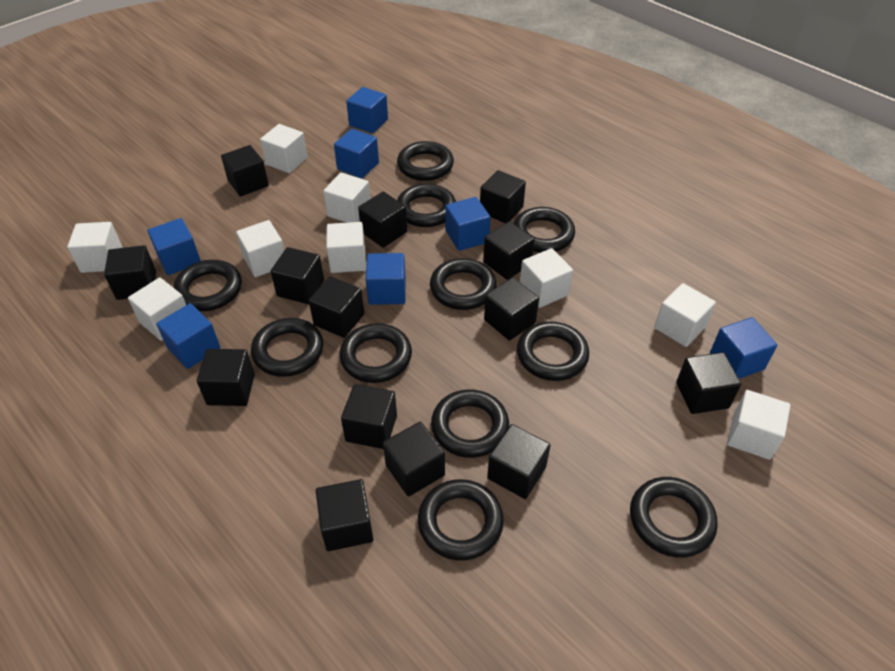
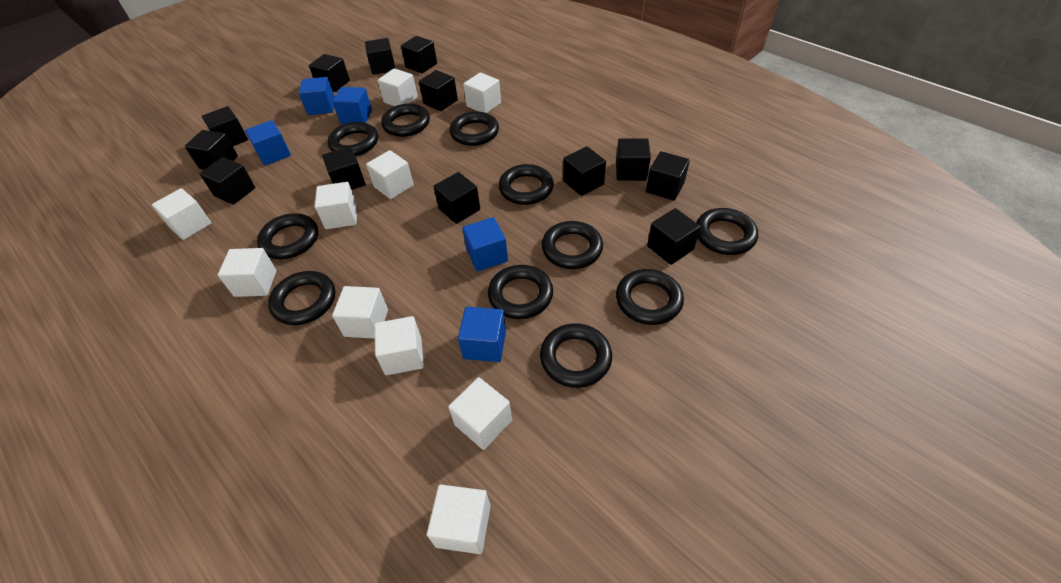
black cube: 14 -> 13
blue cube: 7 -> 5
white cube: 9 -> 10

